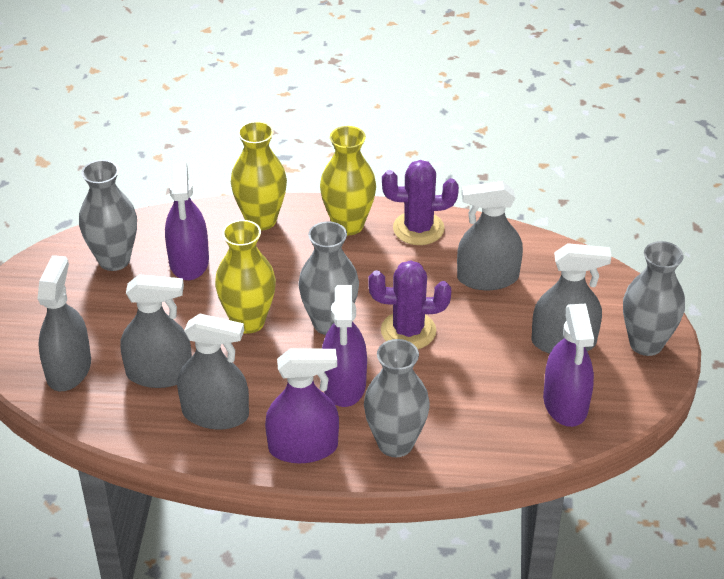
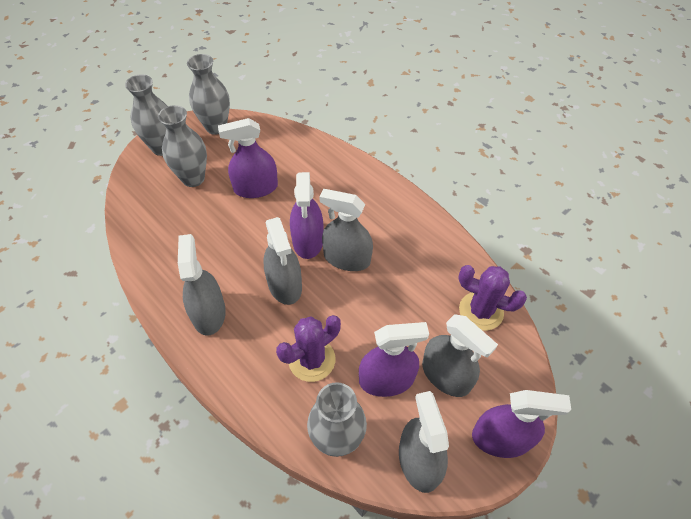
yellow vase: 3 -> 0

